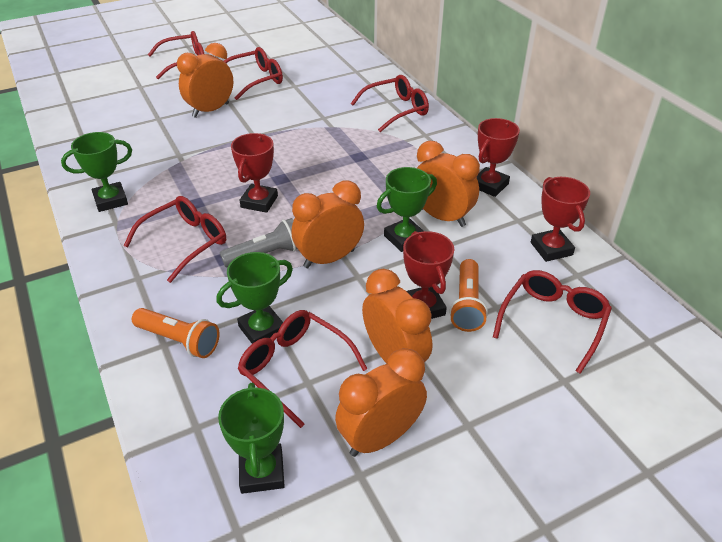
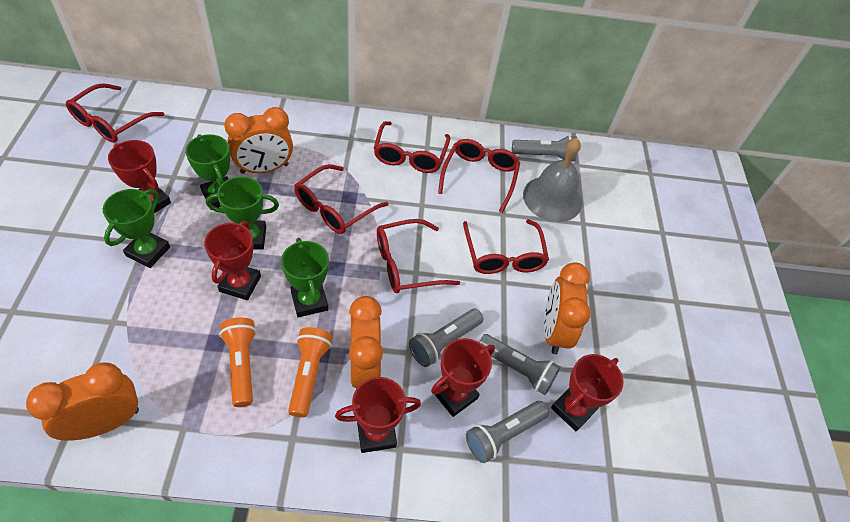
grey bell: 0 -> 1
grey flashlight: 1 -> 4
orange clock: 5 -> 4
red trophy: 4 -> 5

